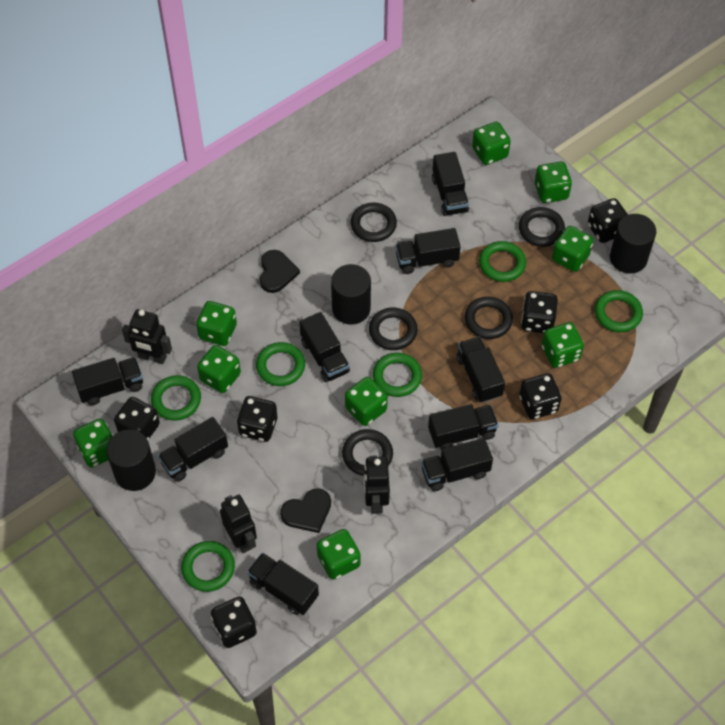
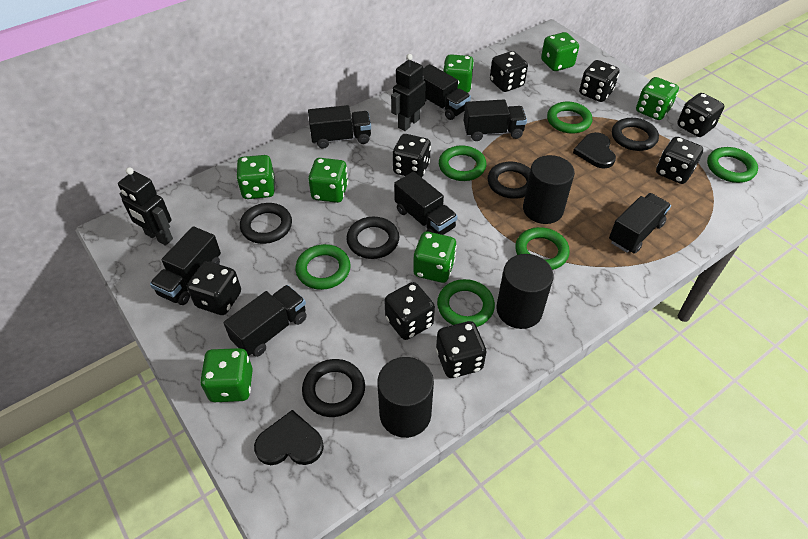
black dice: 6 -> 8
black robot: 3 -> 2
black truck: 9 -> 7
green dice: 9 -> 7

